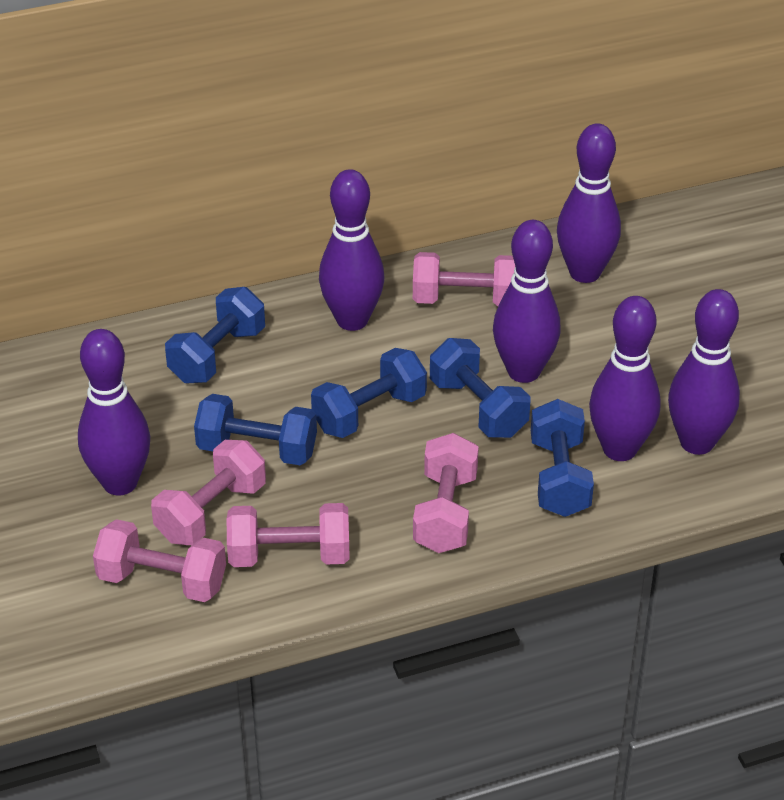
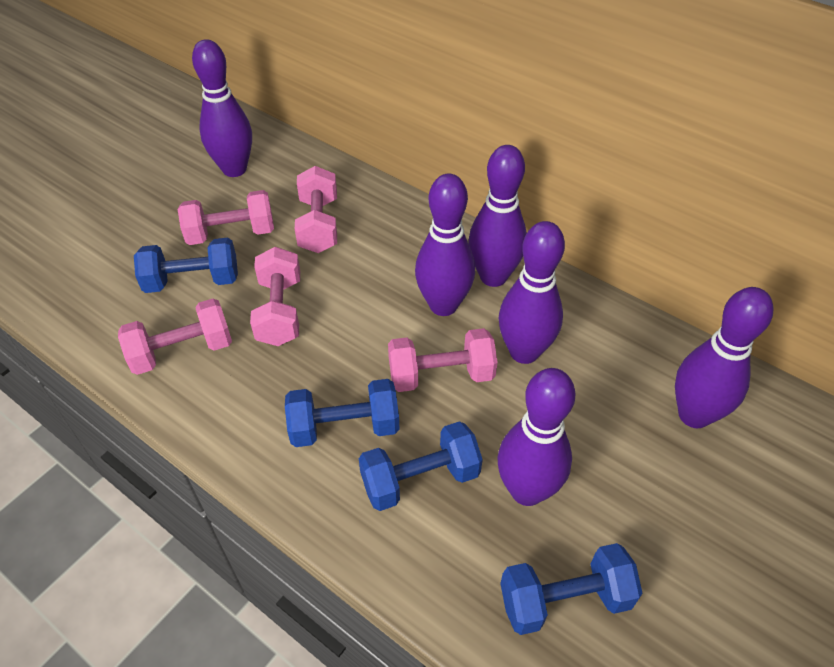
blue dumbbell: 5 -> 4

